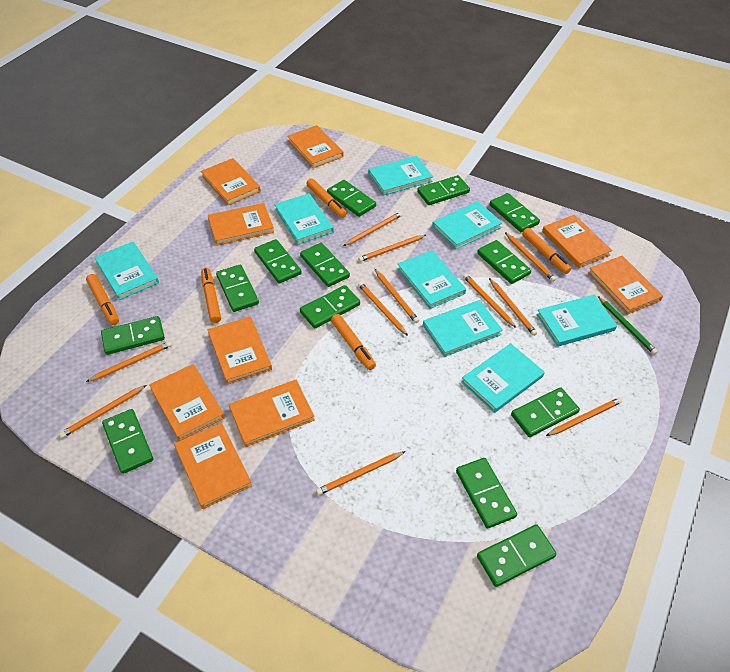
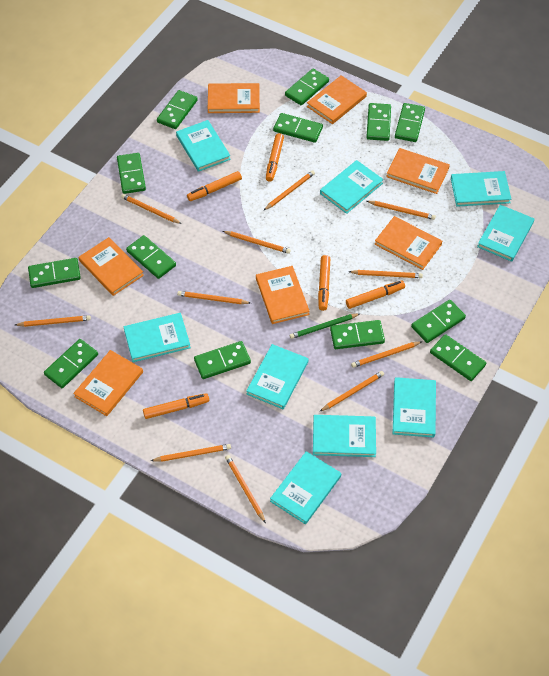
orange book: 9 -> 7
turquoise book: 8 -> 9

